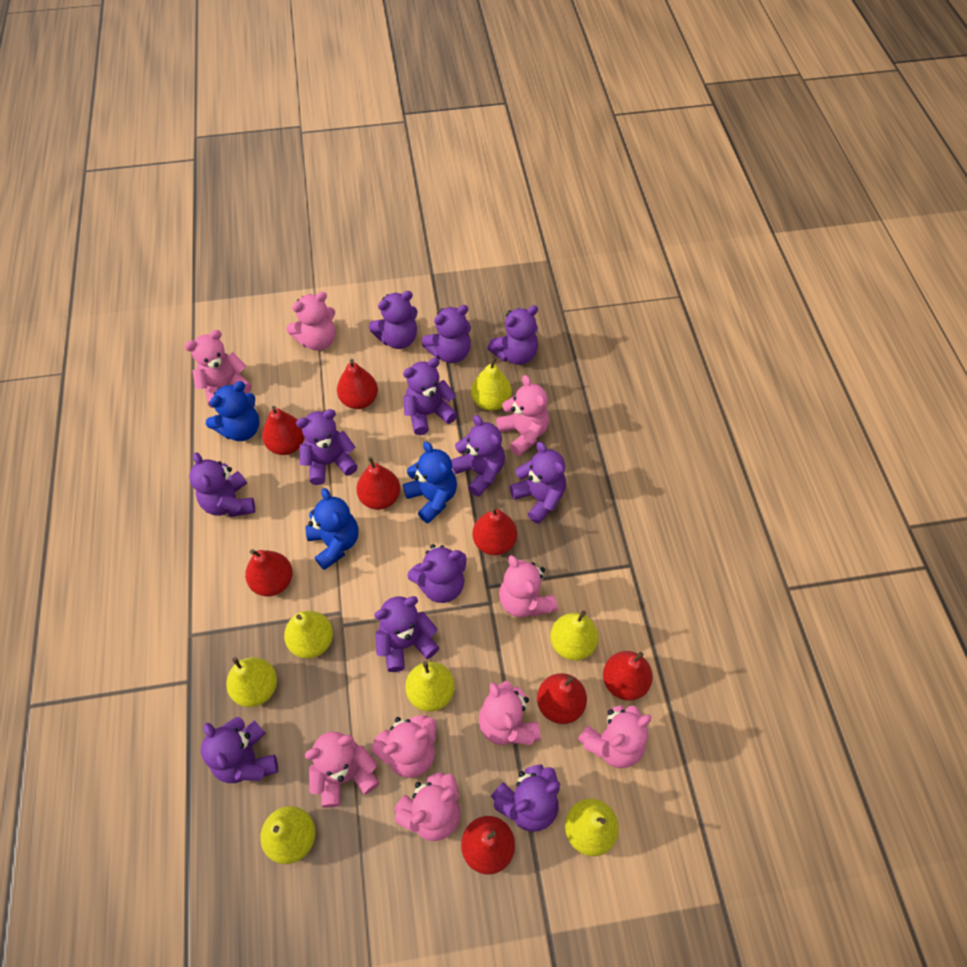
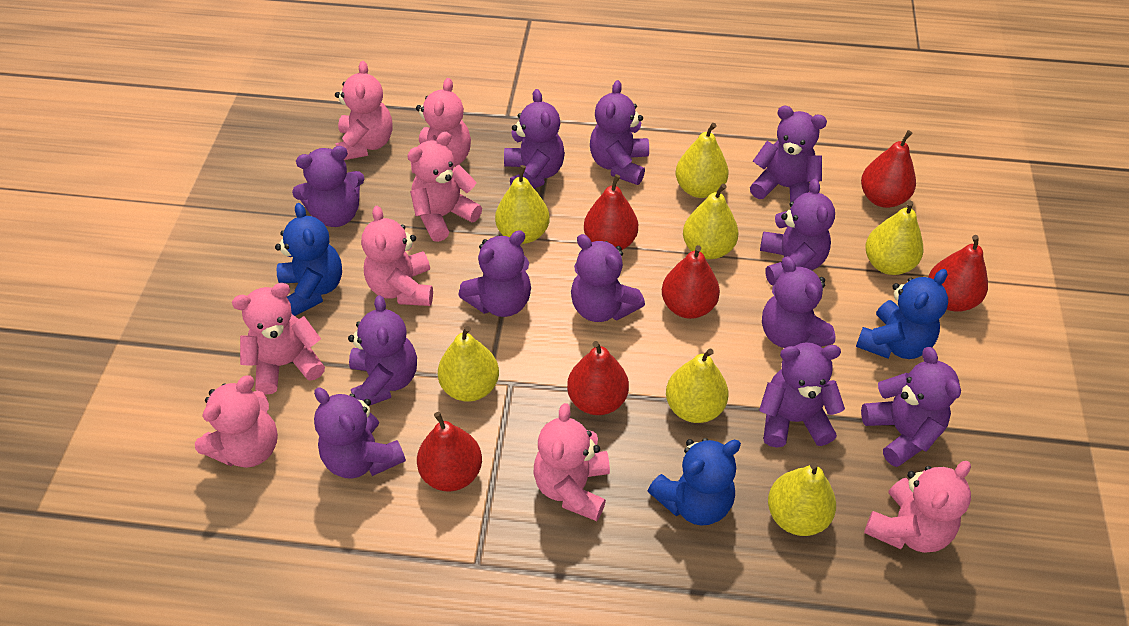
pink teddy bear: 9 -> 8
red pear: 8 -> 6

